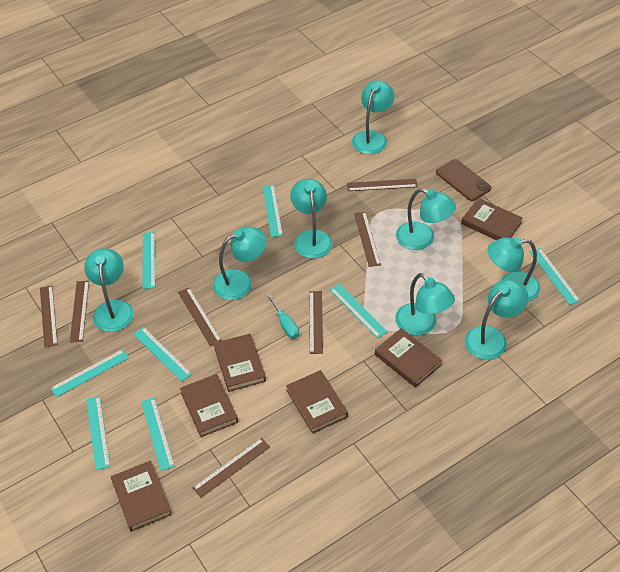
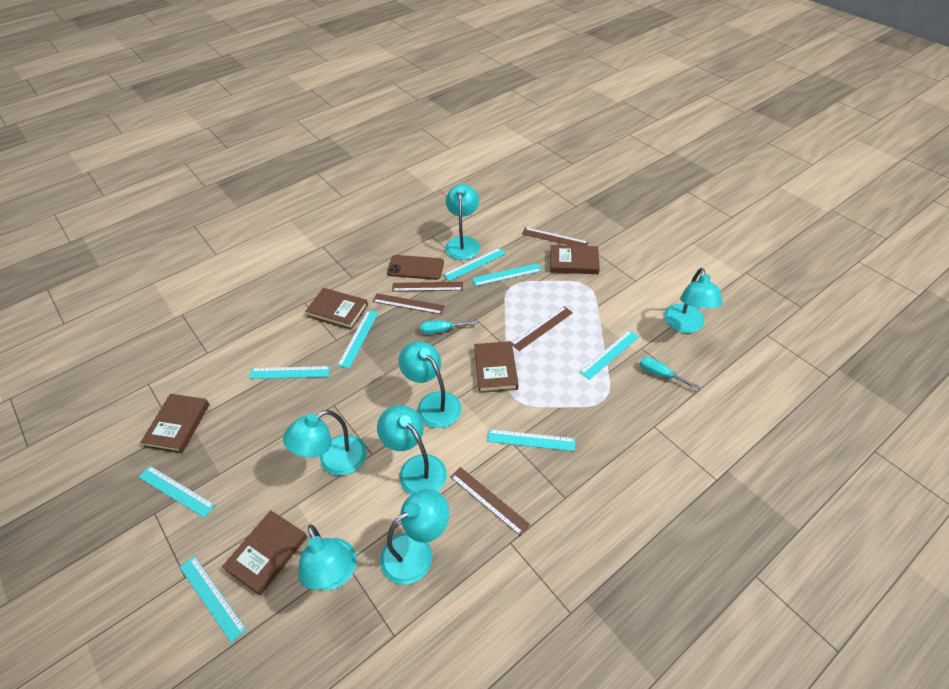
brown book: 6 -> 5
brown ruler: 7 -> 5
turquoise lamp: 8 -> 7
turquoise screwdriver: 1 -> 2

